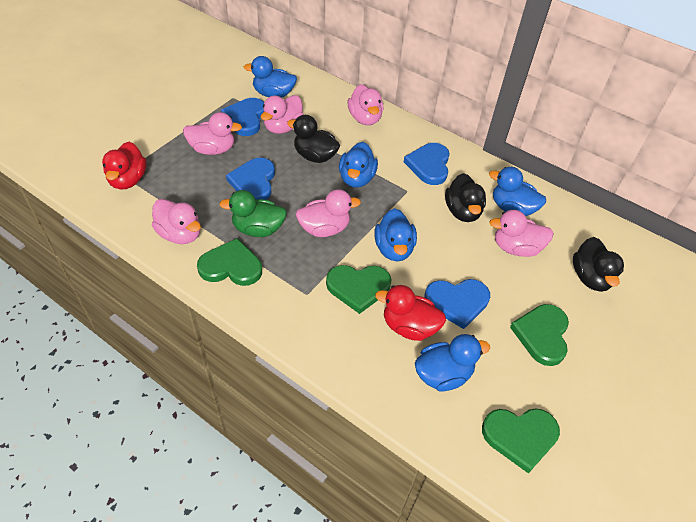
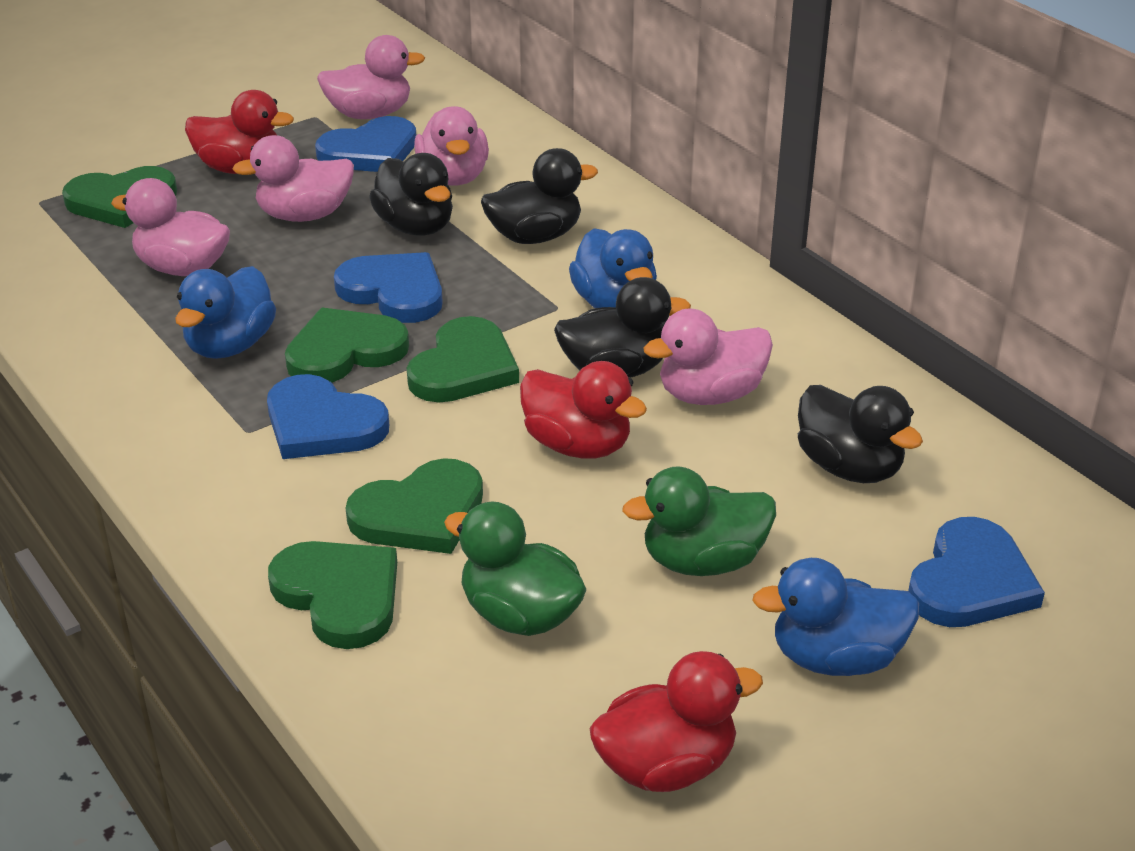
black duck: 3 -> 4
blue duck: 5 -> 3
green duck: 1 -> 2
green heart: 4 -> 5
pink duck: 6 -> 5
red duck: 2 -> 3

